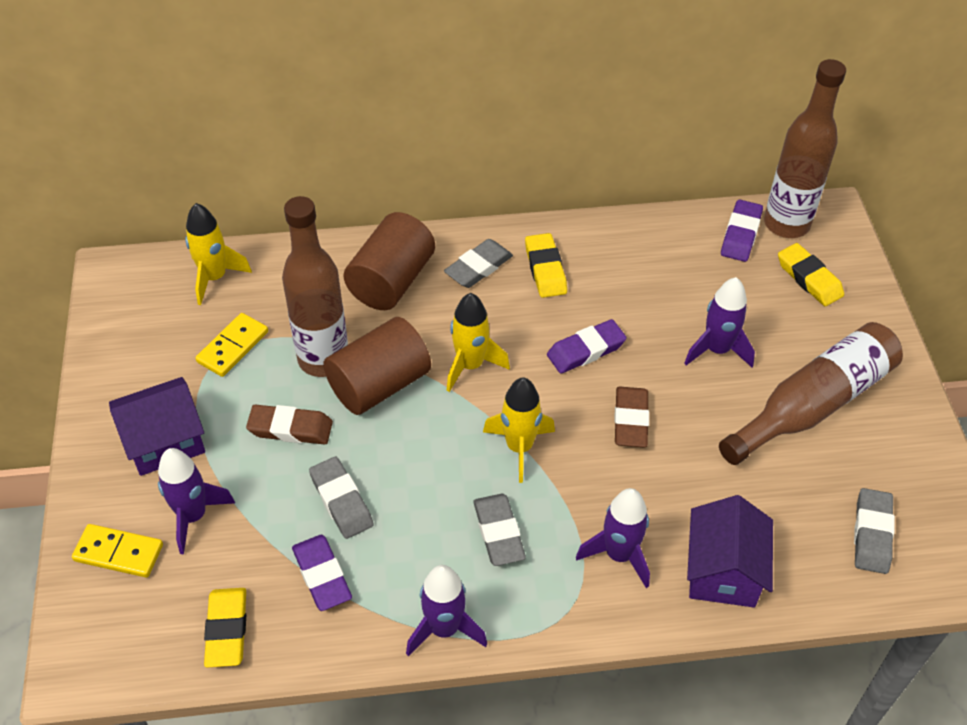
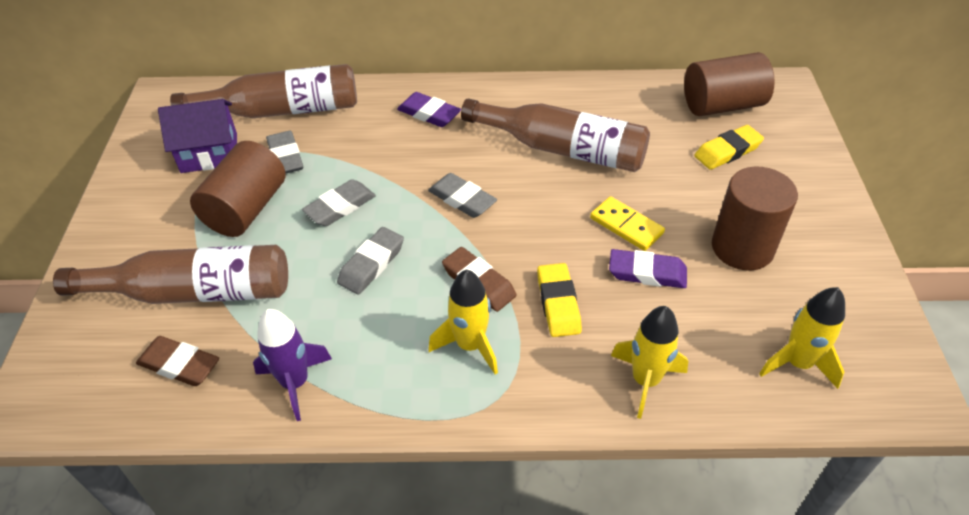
brown cylinder: 2 -> 3
purple eraser: 3 -> 2
purple house: 2 -> 1
purple rocket: 4 -> 1
yellow domino: 2 -> 1
yellow eraser: 3 -> 2

